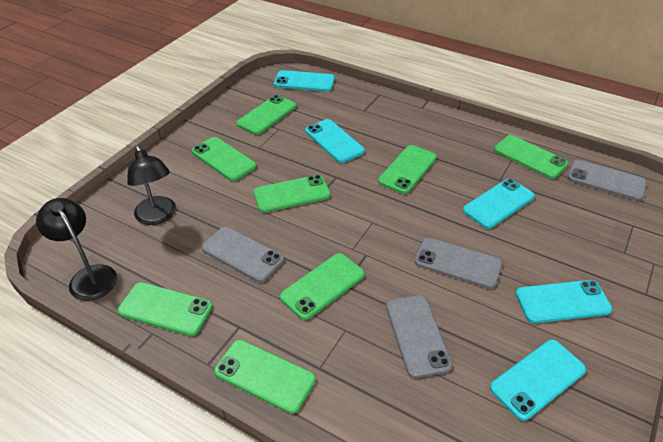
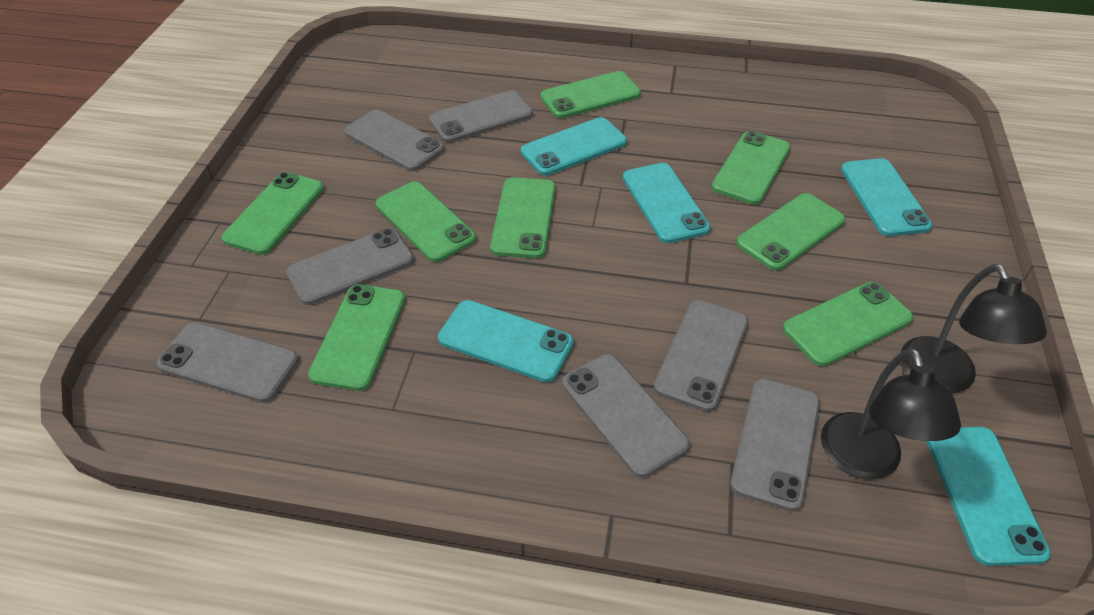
grey phone: 4 -> 7

